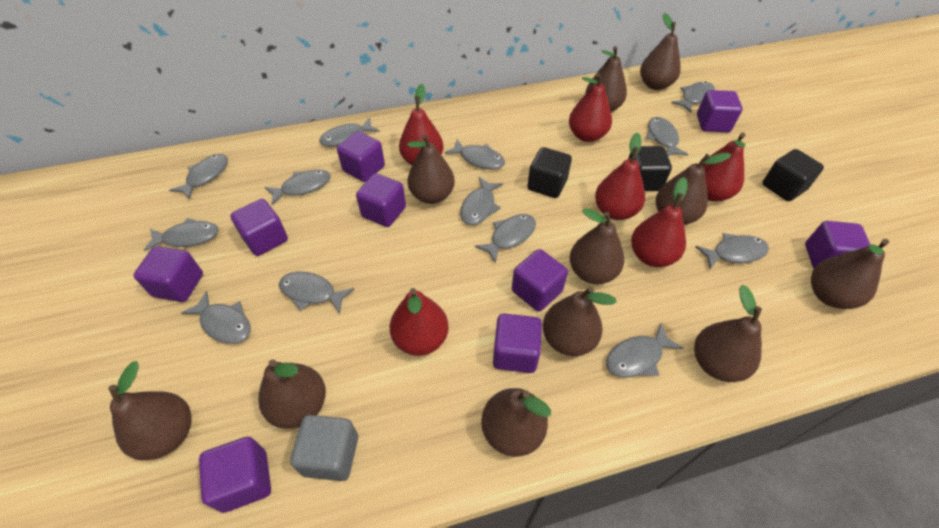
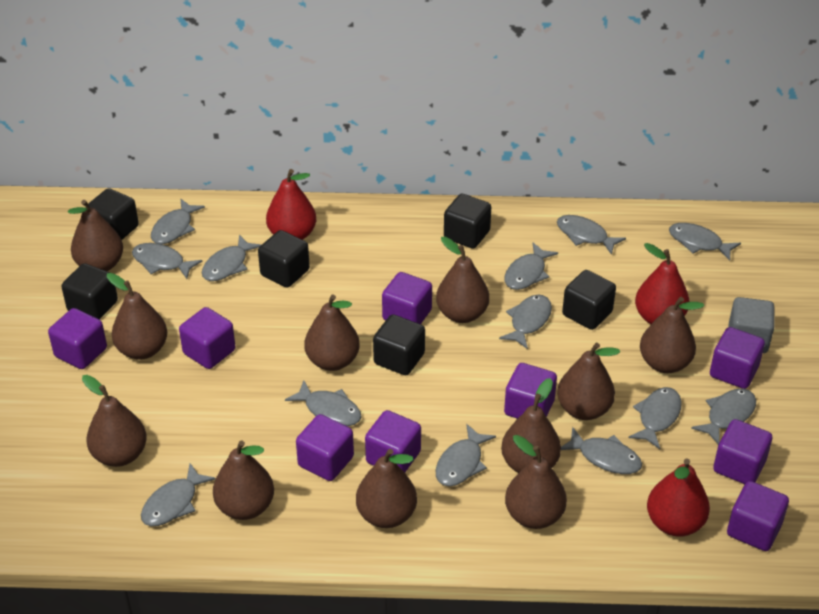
black cube: 3 -> 6
red pear: 6 -> 3

